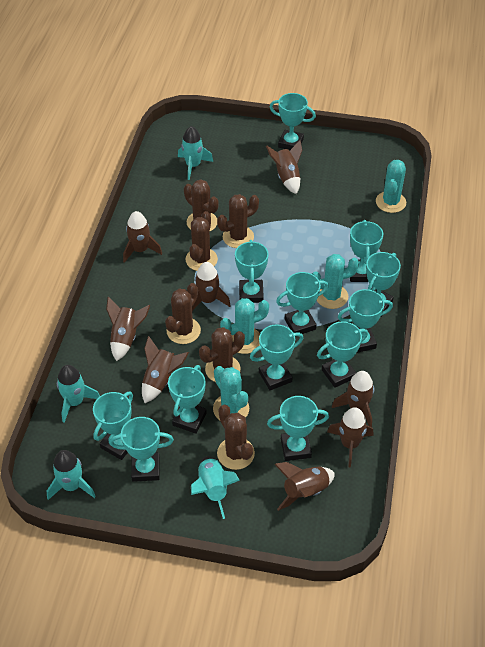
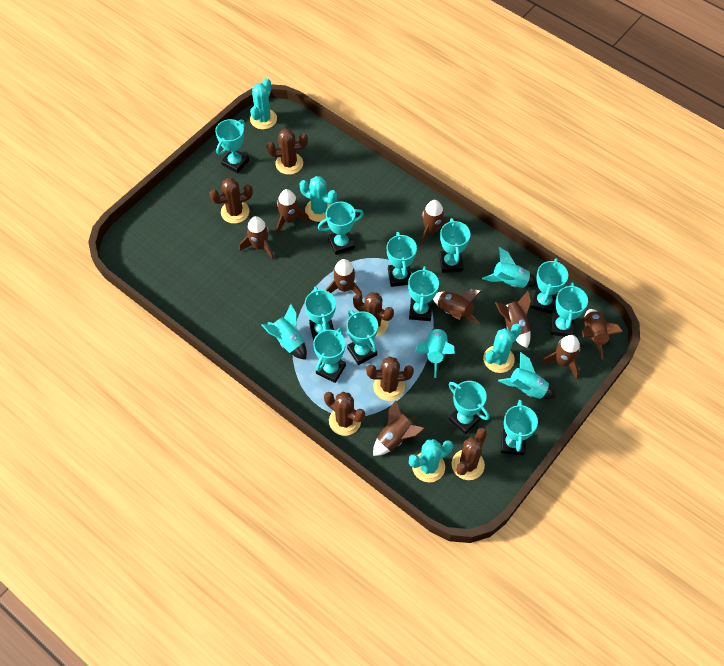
brown rocket: 8 -> 9

